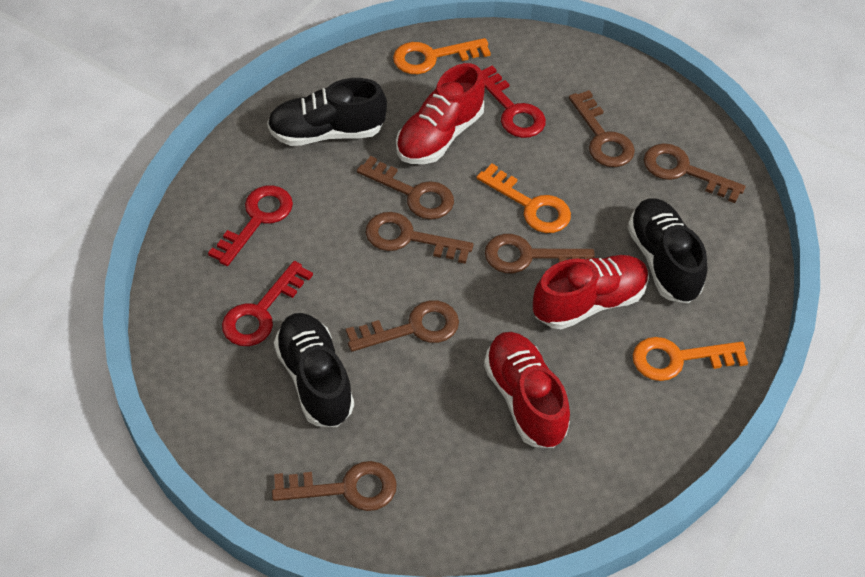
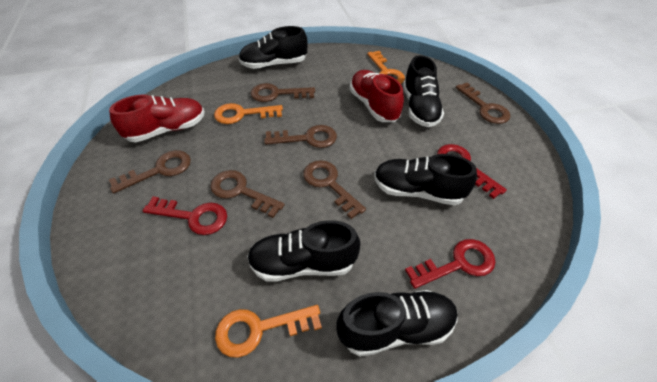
black shoe: 3 -> 5
brown key: 7 -> 6
red shoe: 3 -> 2

